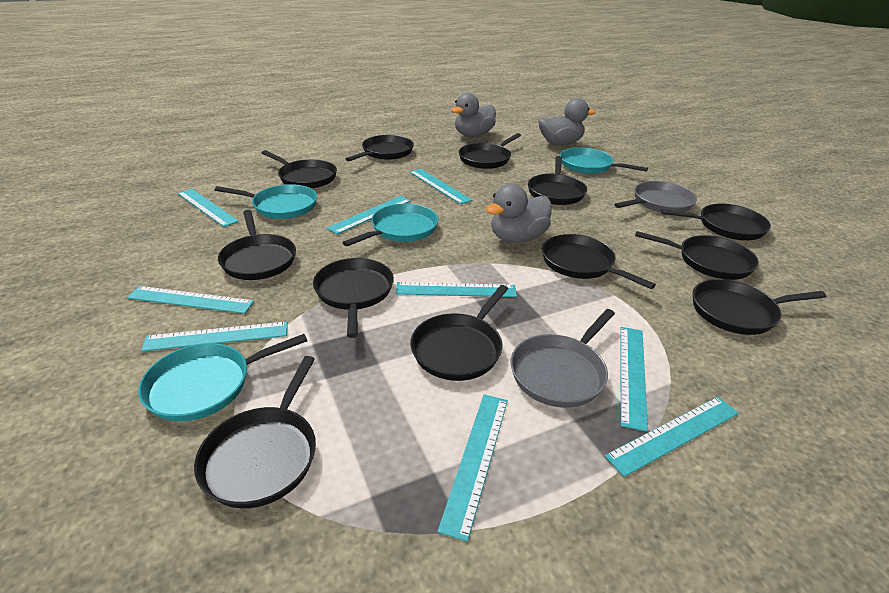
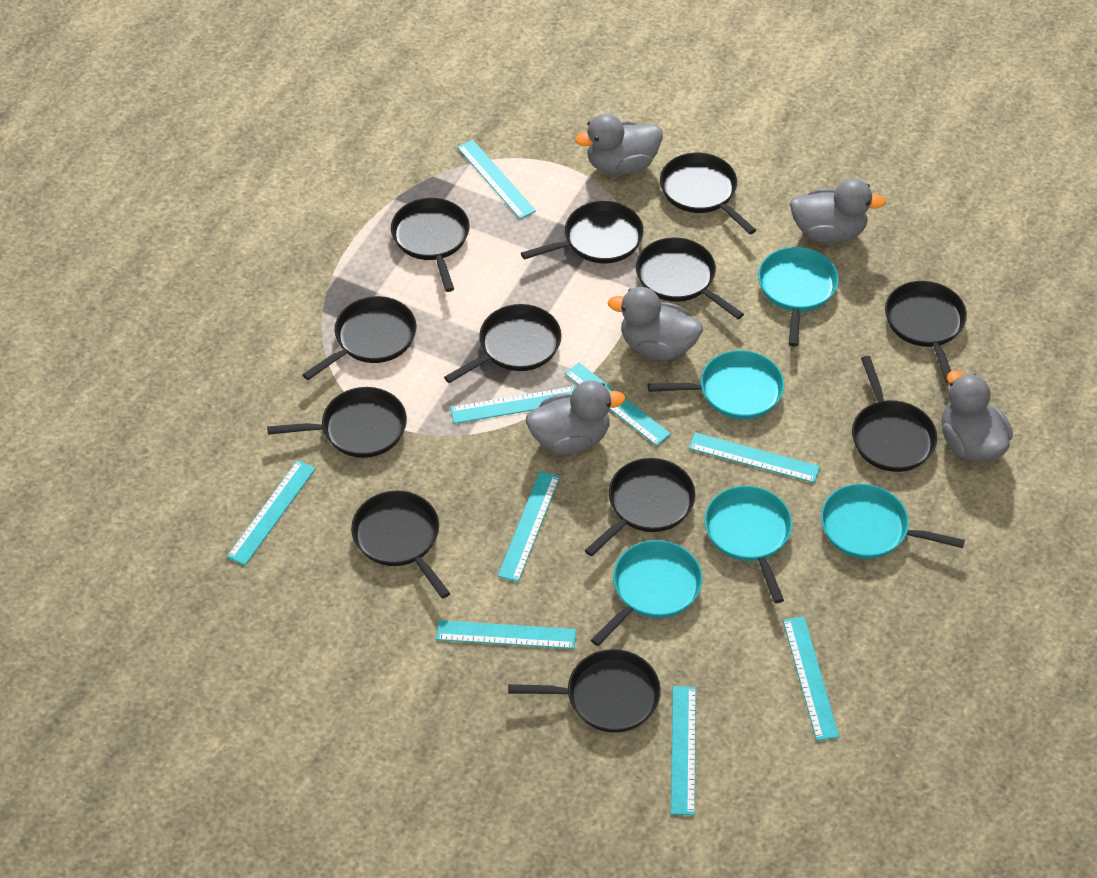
grey duck: 3 -> 5
grey pan: 2 -> 0
turquoise pan: 4 -> 5

